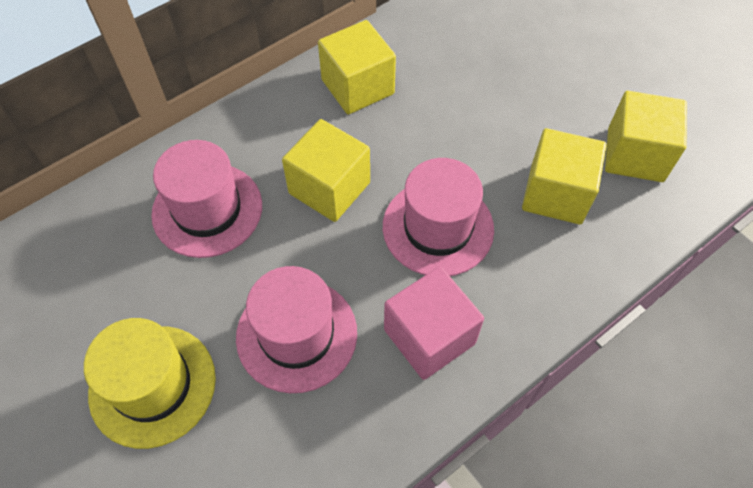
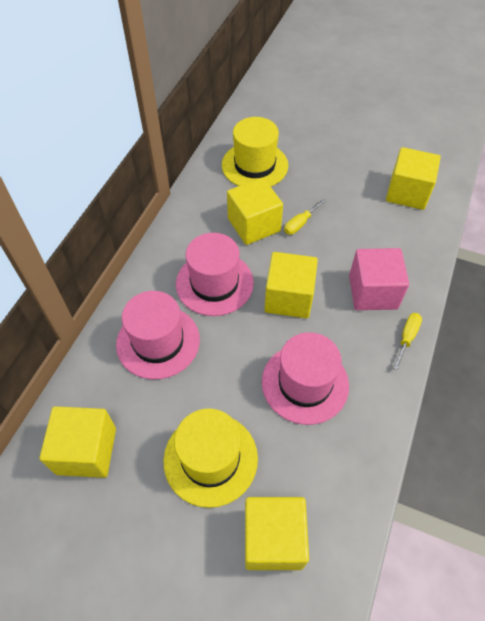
yellow cube: 4 -> 5
yellow hat: 1 -> 2
yellow screwdriver: 0 -> 2

